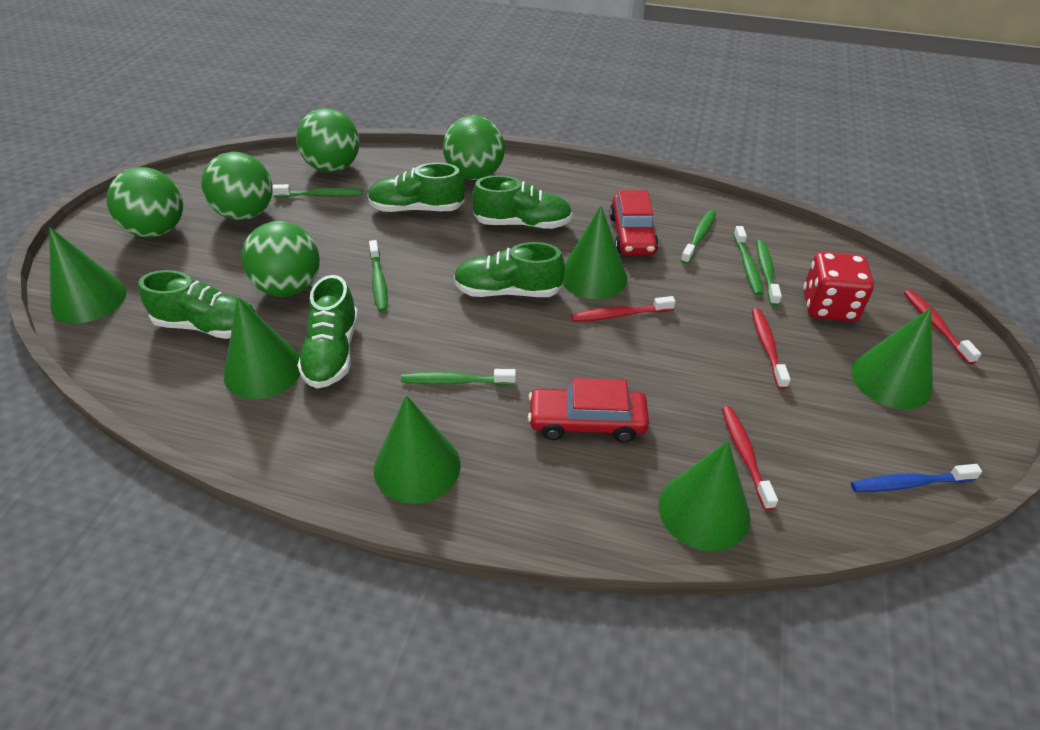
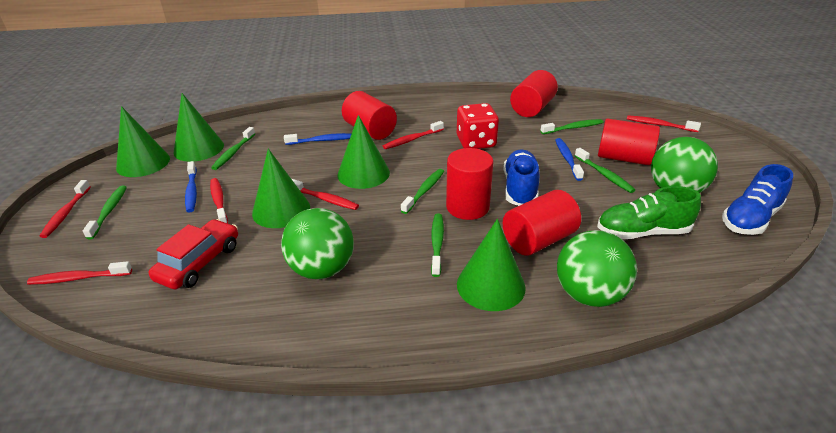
blue shoe: 0 -> 2
blue toothbrush: 1 -> 3
green ball: 5 -> 3
green cone: 6 -> 5
green shoe: 5 -> 1
red car: 2 -> 1
red cylinder: 0 -> 5
red toothbrush: 4 -> 6

